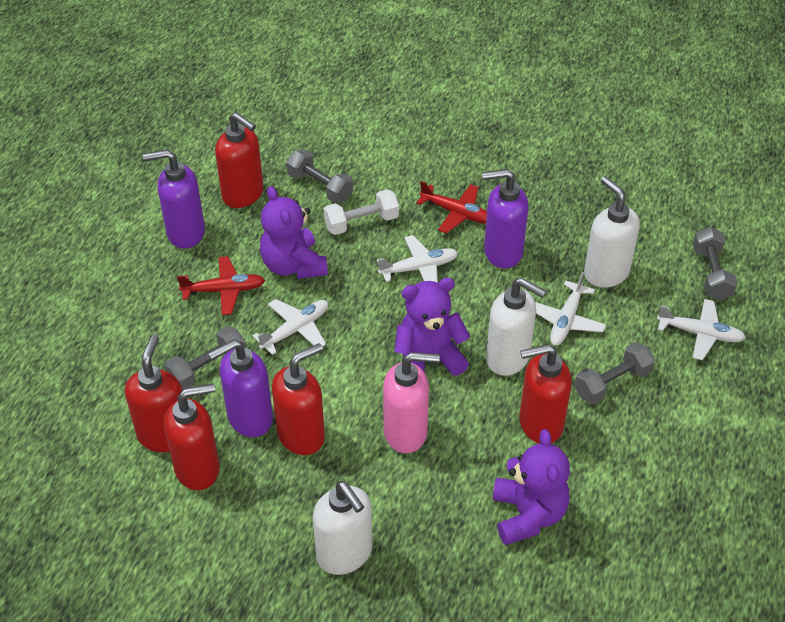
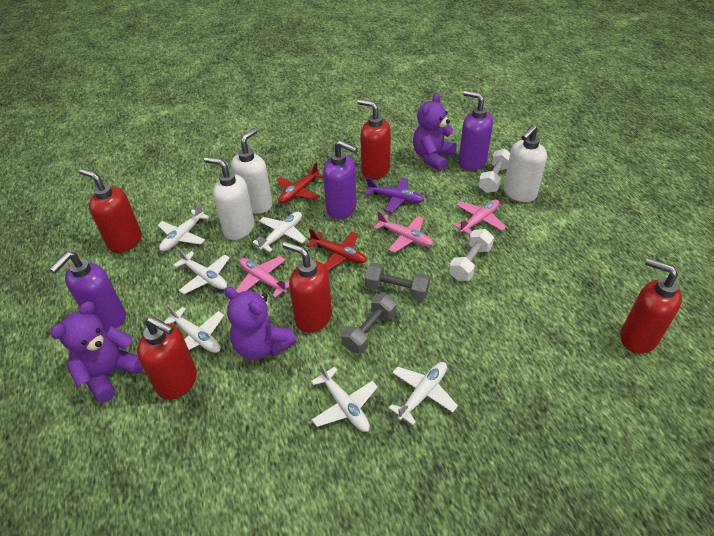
grey dumbbell: 4 -> 2
pink plane: 0 -> 3
pink soap dispenser: 1 -> 0
purple plane: 0 -> 1
white dumbbell: 1 -> 2
white plane: 4 -> 6

